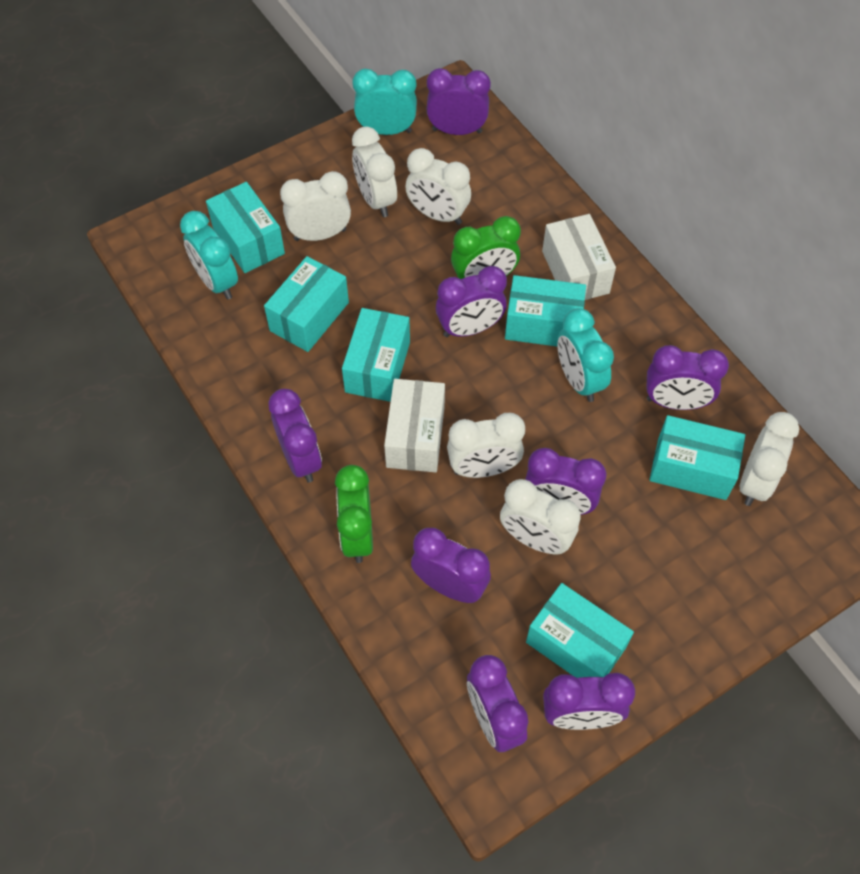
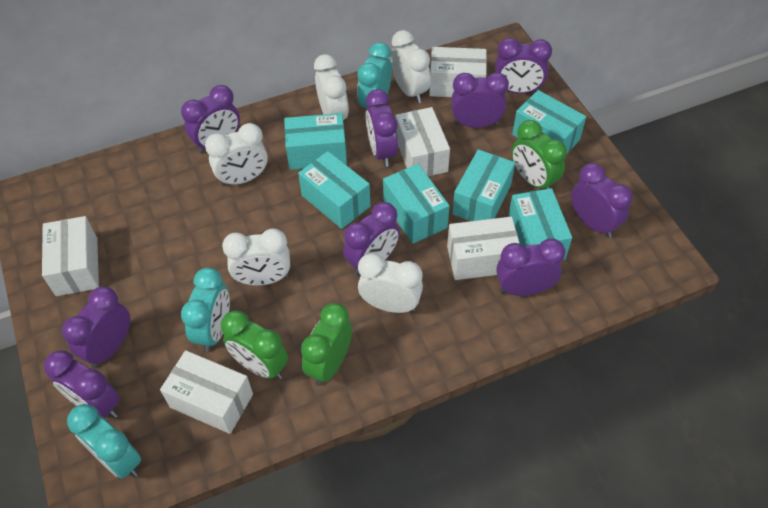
green clock: 2 -> 3
purple clock: 8 -> 9
white box: 2 -> 5
white clock: 6 -> 5

